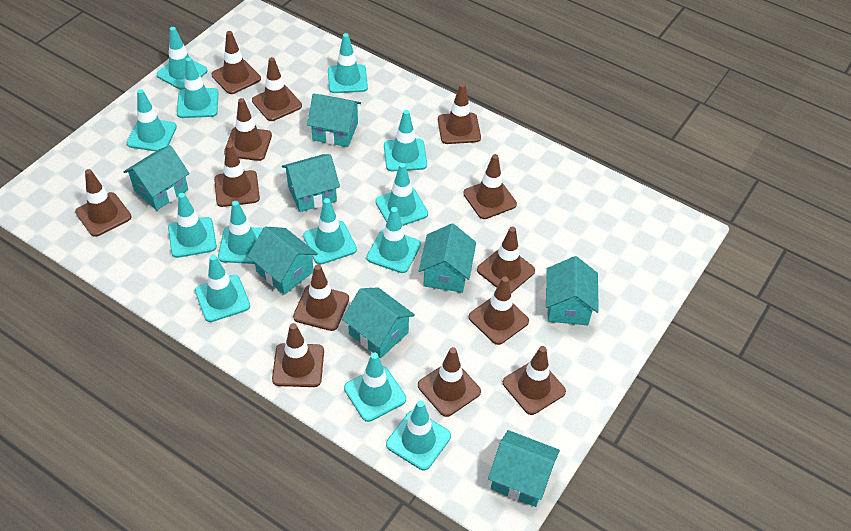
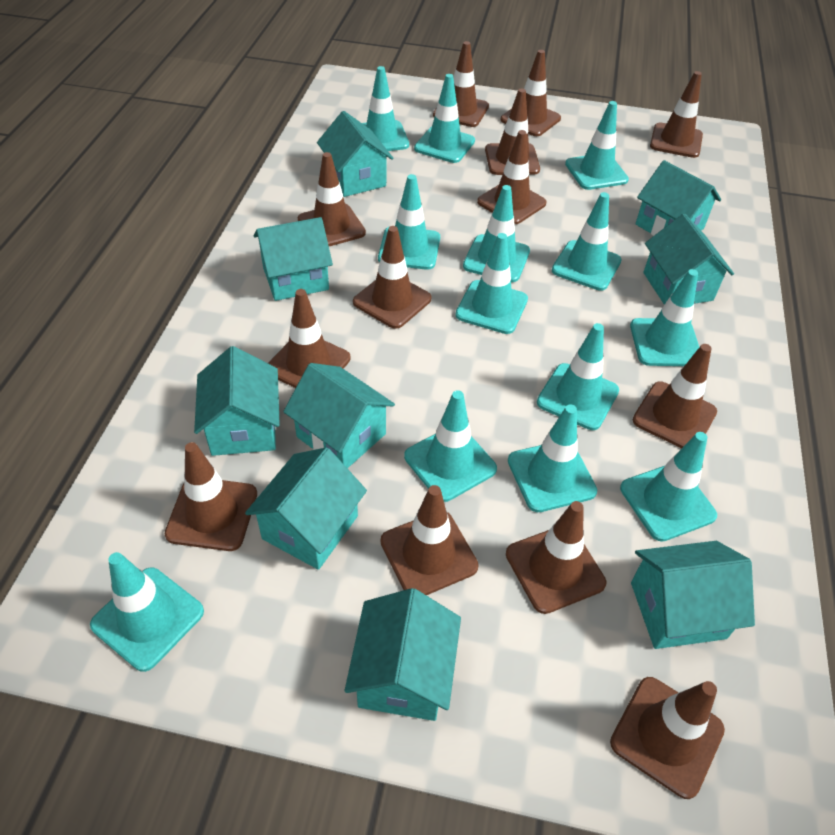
turquoise house: 8 -> 9

